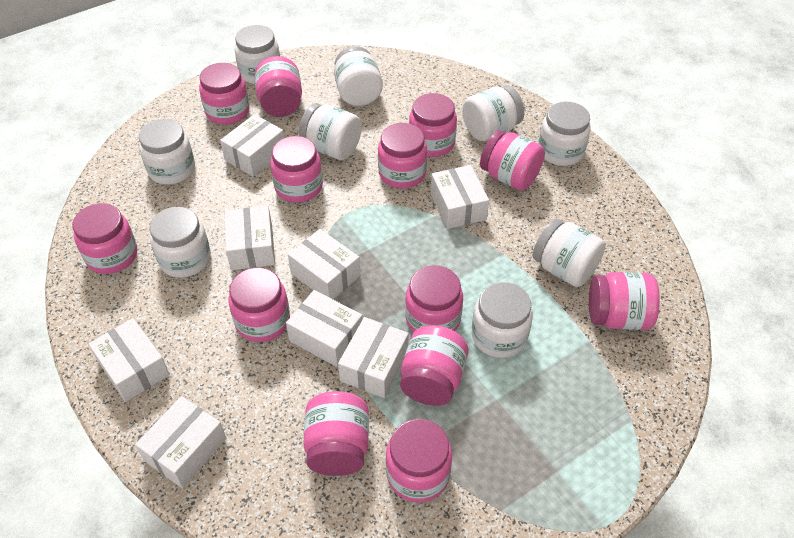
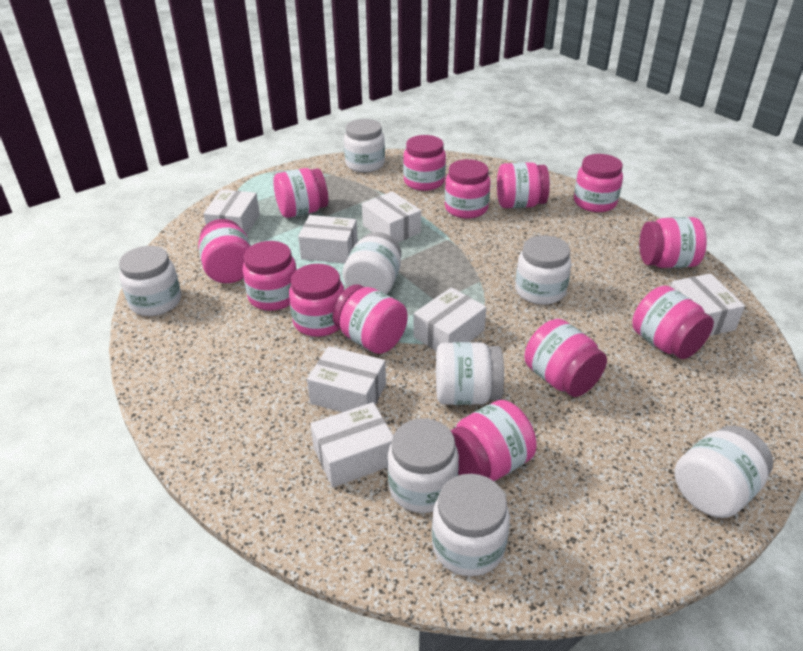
white box: 8 -> 7
white jar: 9 -> 8

